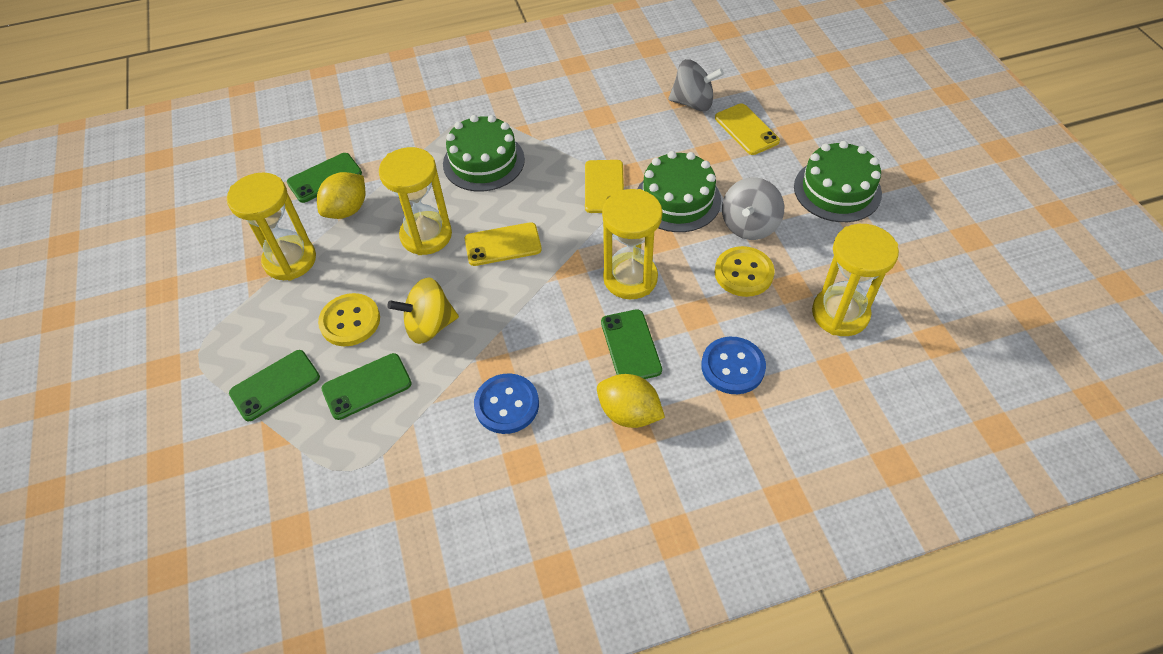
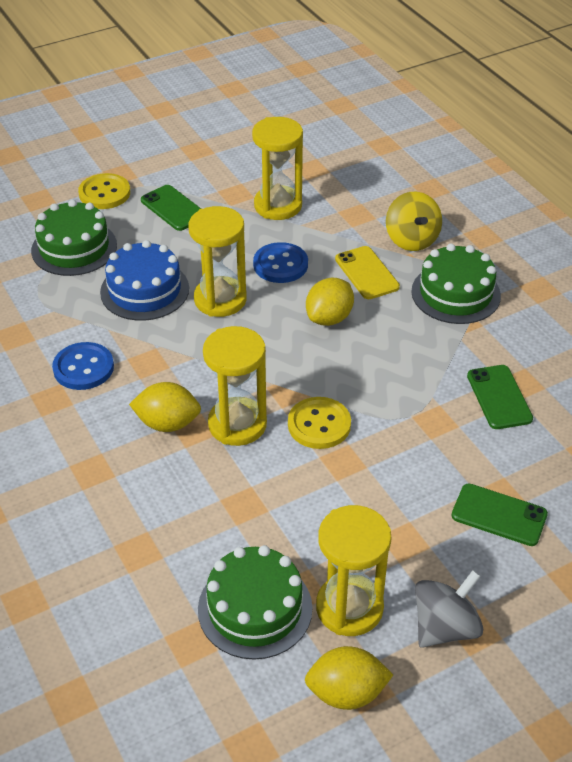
blue cake: 0 -> 1
green phone: 4 -> 3
grey spinning top: 2 -> 1
yellow lemon: 2 -> 3
yellow phone: 3 -> 1

